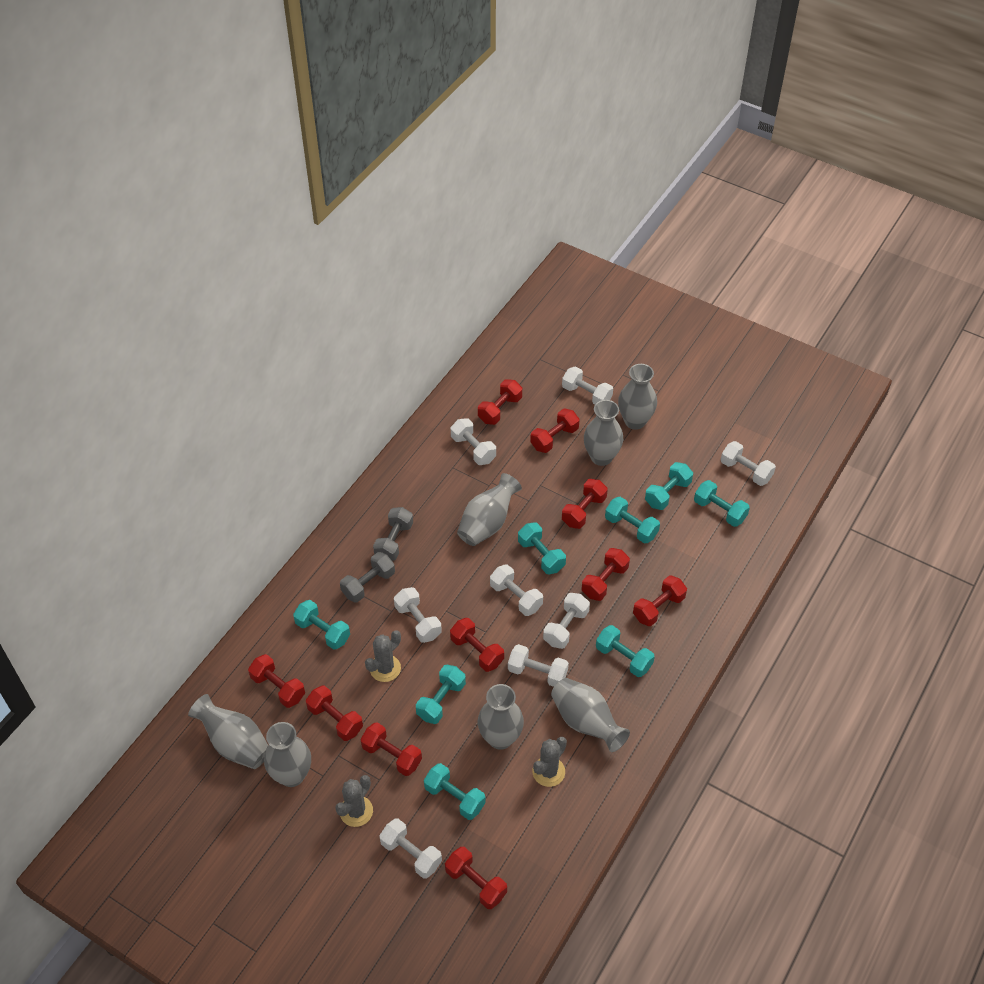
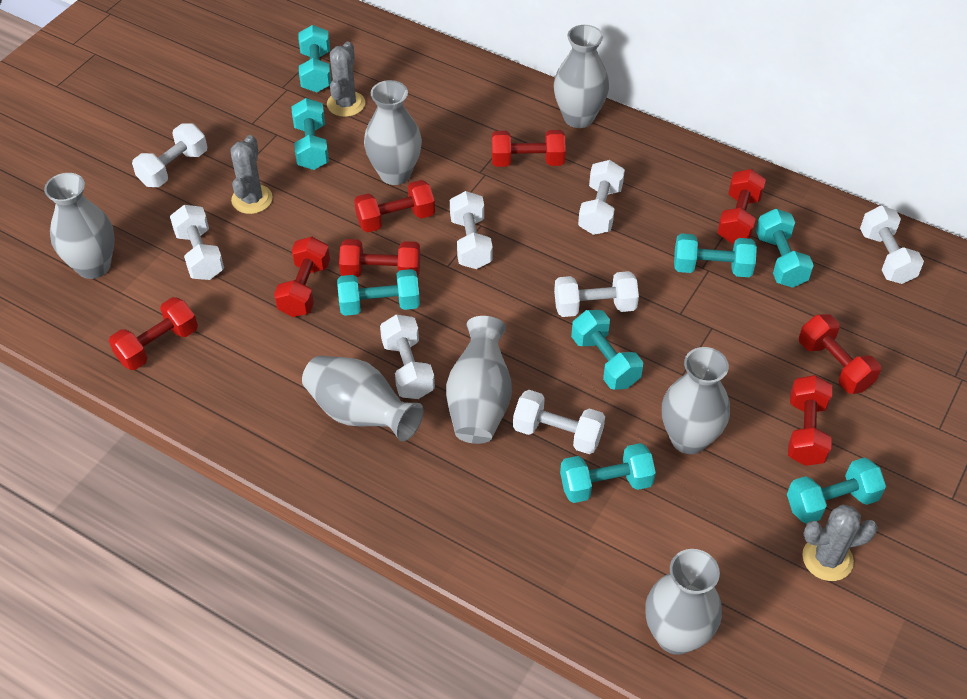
grey dumbbell: 2 -> 0
red dumbbell: 10 -> 8

